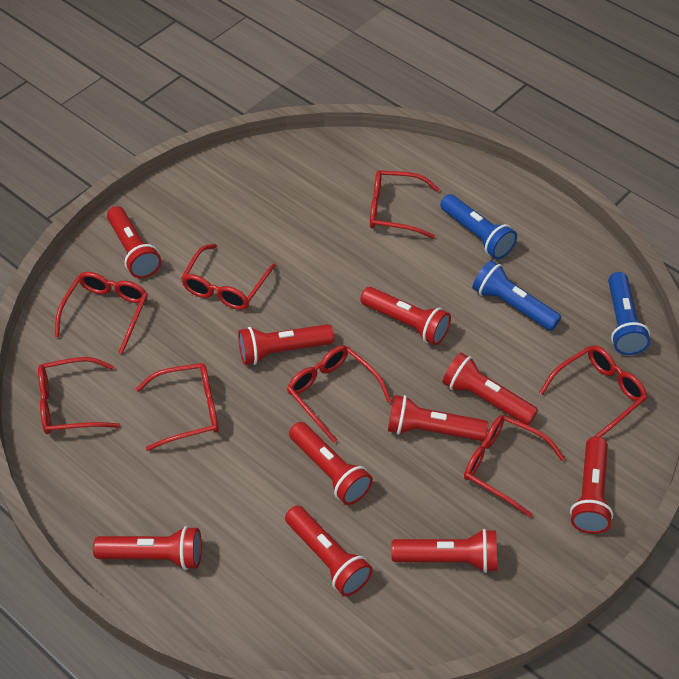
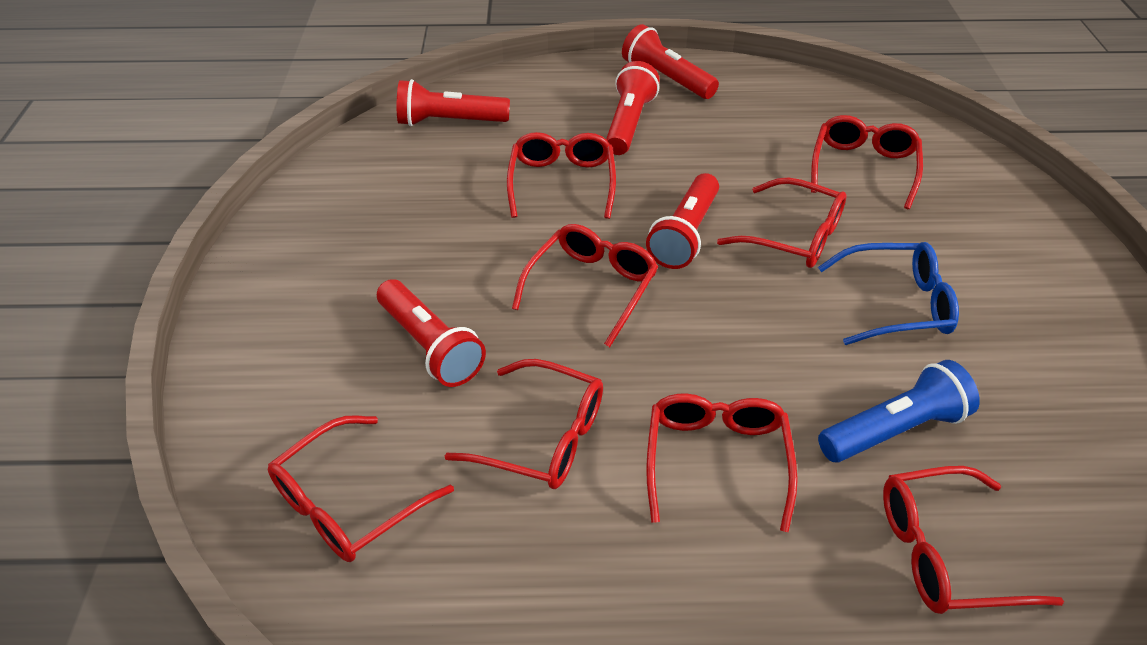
blue flashlight: 3 -> 1
blue glasses: 0 -> 1
red flashlight: 10 -> 5

